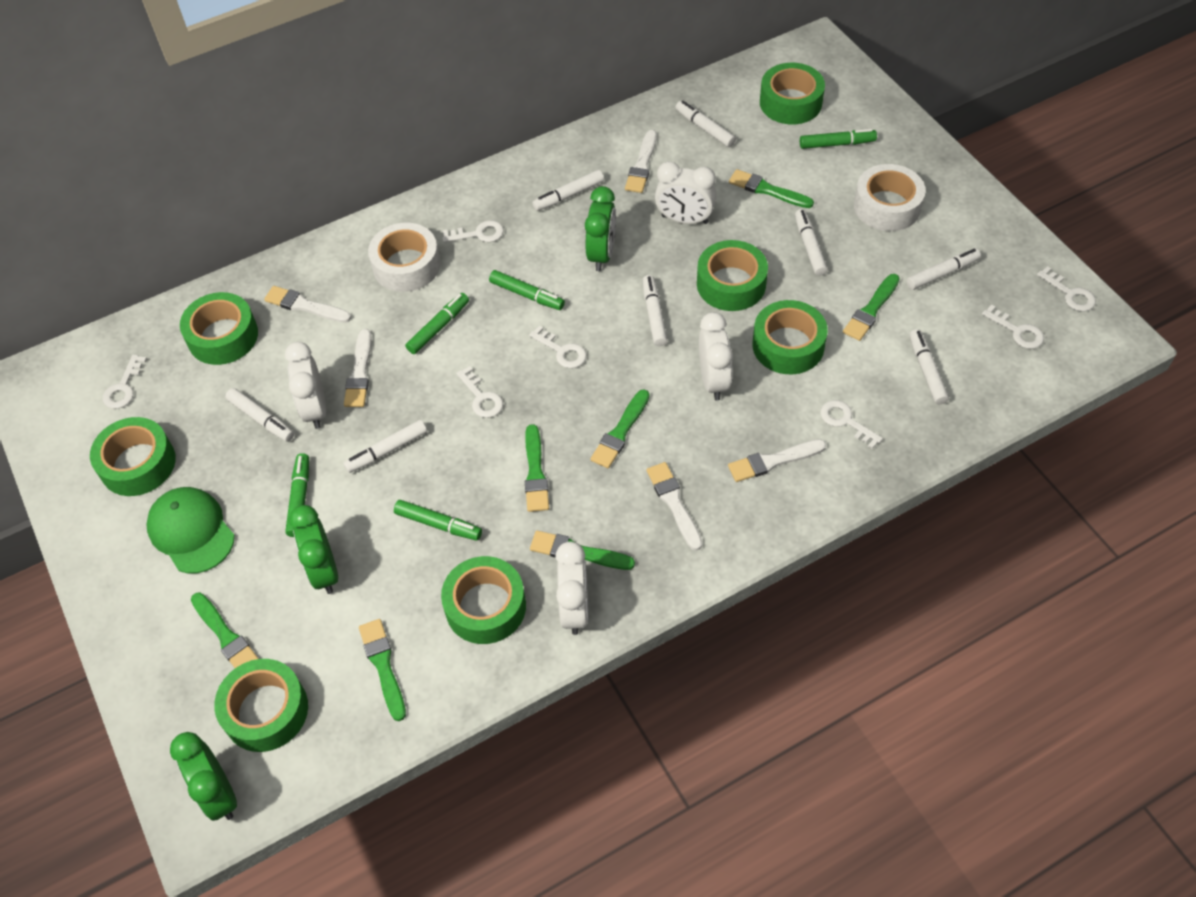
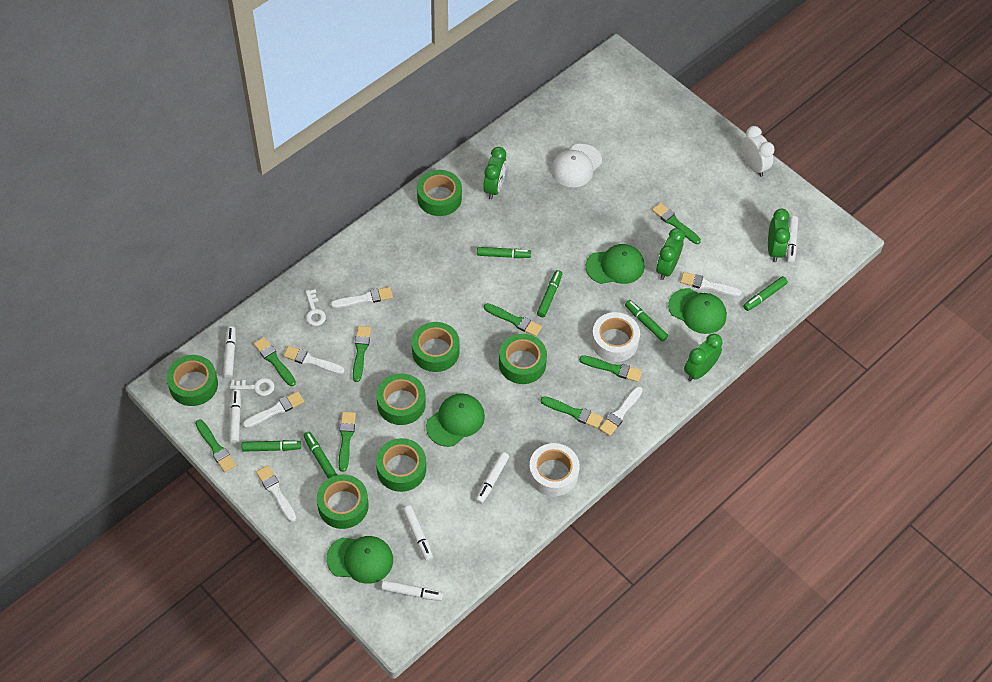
green brush: 7 -> 8
green cap: 1 -> 4
green clock: 3 -> 4
green marker: 5 -> 6
white brush: 5 -> 6
white cap: 0 -> 1
white clock: 4 -> 1
white key: 7 -> 2
white marker: 8 -> 6

